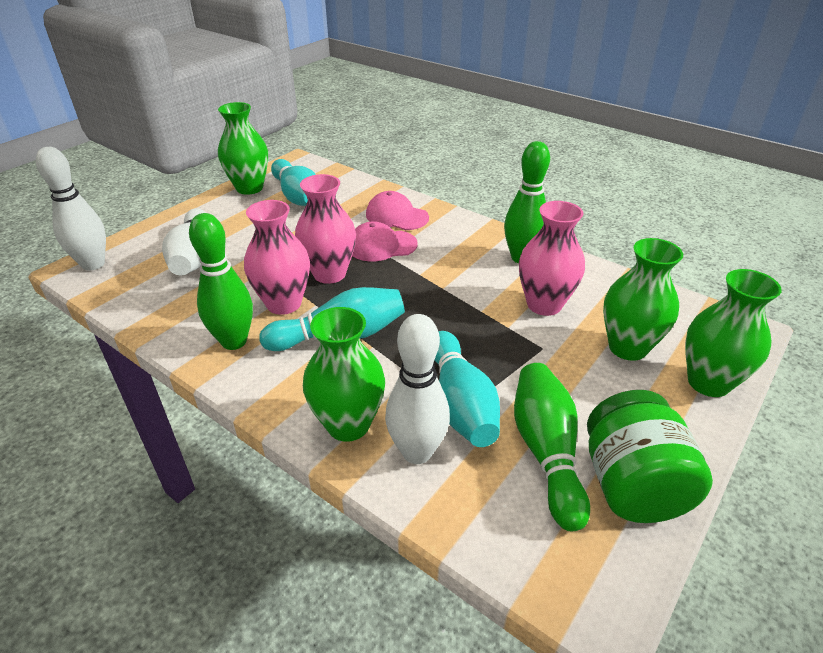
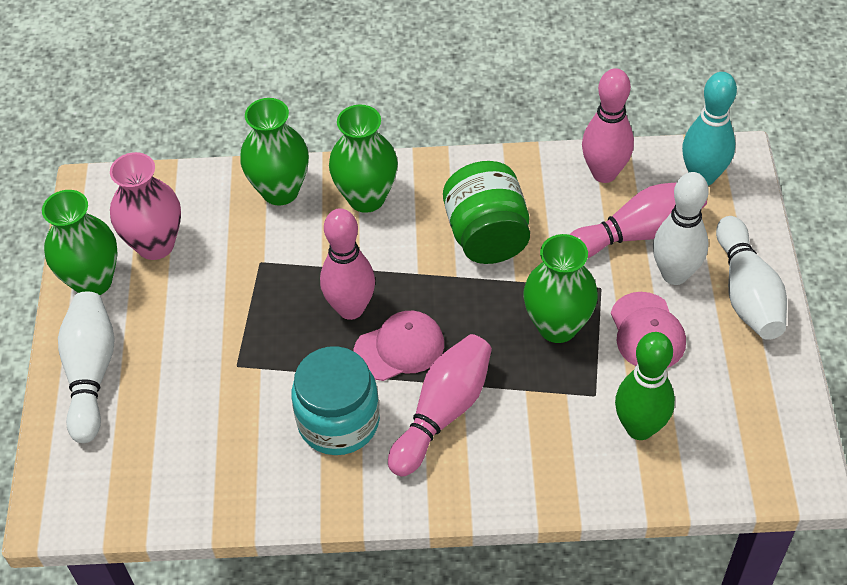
green bowling pin: 3 -> 1
pink bowling pin: 0 -> 4
pink vase: 3 -> 1
turquoise bowling pin: 3 -> 1
turquoise jar: 0 -> 1

